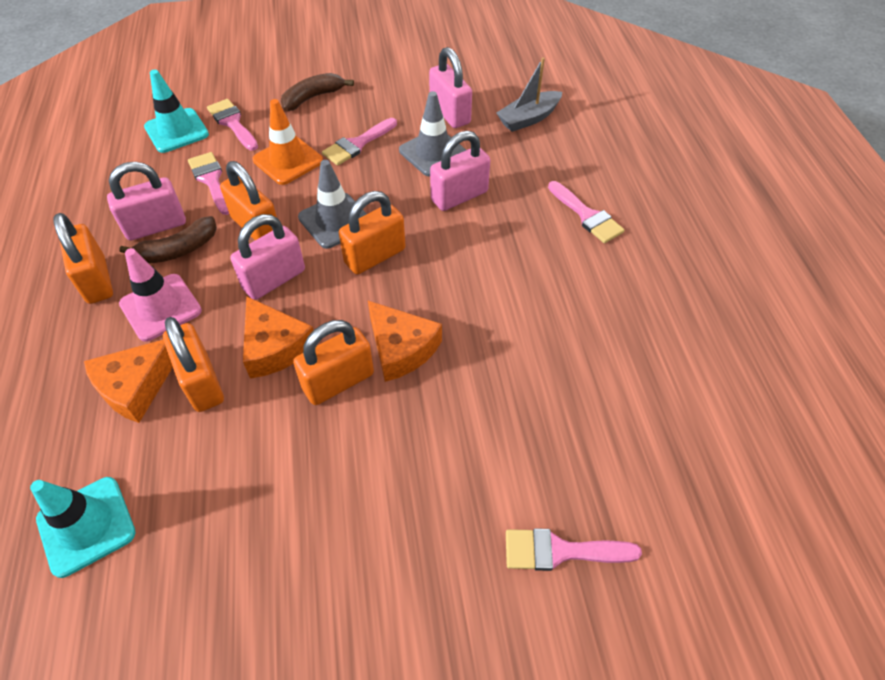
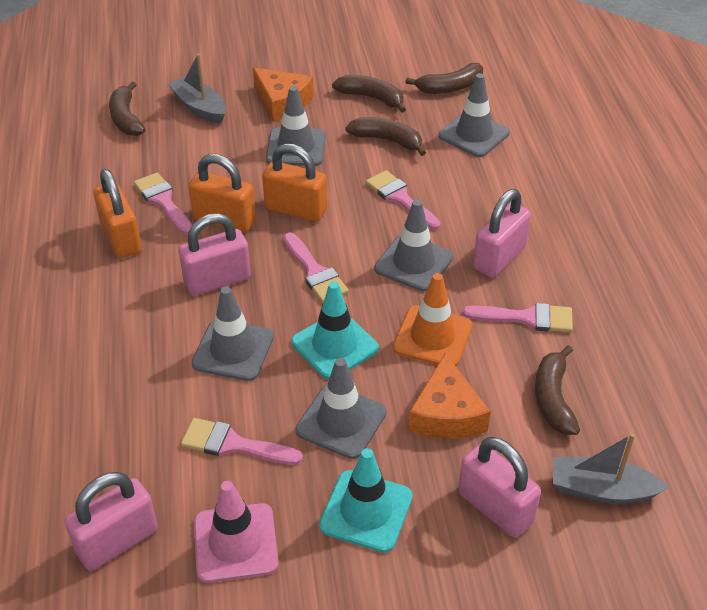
brown banana: 2 -> 5
grey boat: 1 -> 2
grey traffic cone: 2 -> 5
orange cheese: 3 -> 2
orange padlock: 5 -> 3

